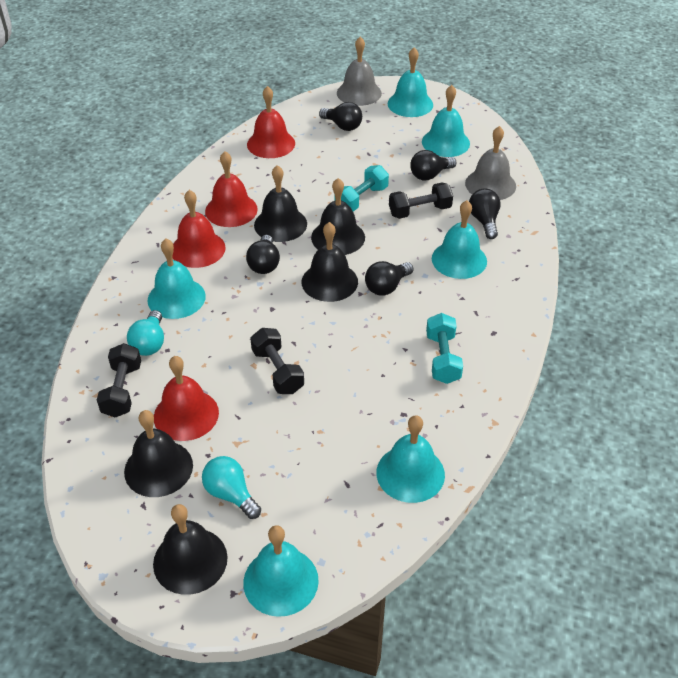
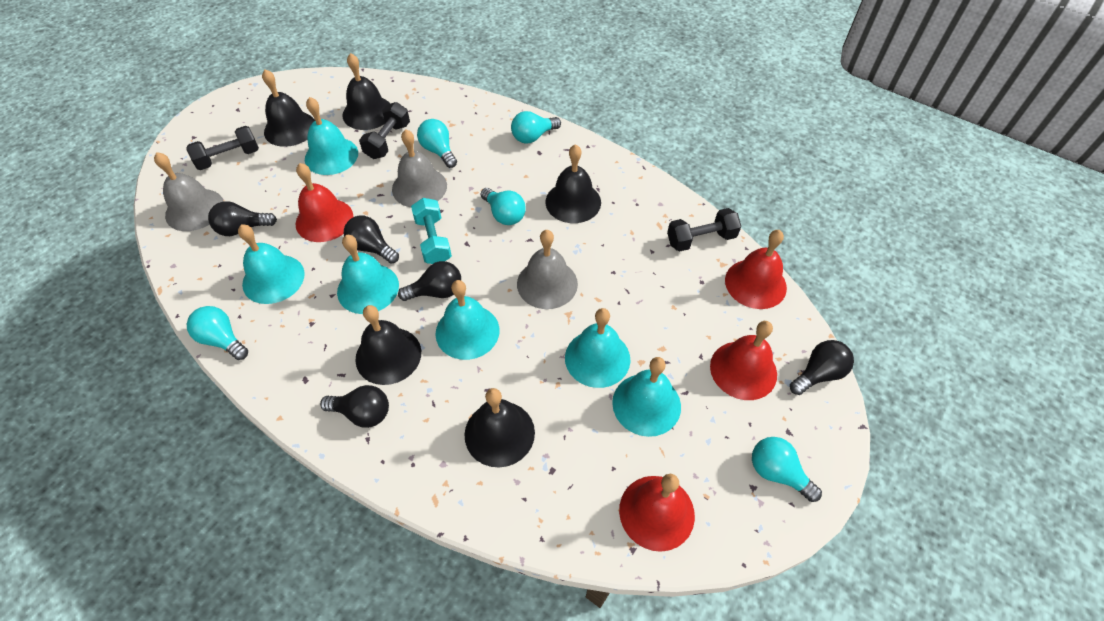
grey bell: 2 -> 3
turquoise dumbbell: 2 -> 1
turquoise light bulb: 2 -> 5

